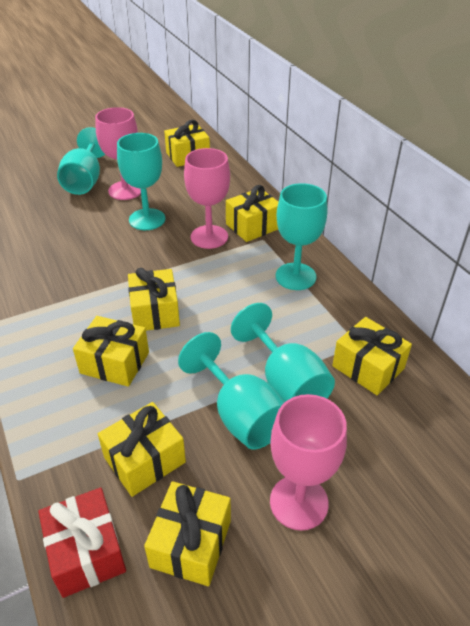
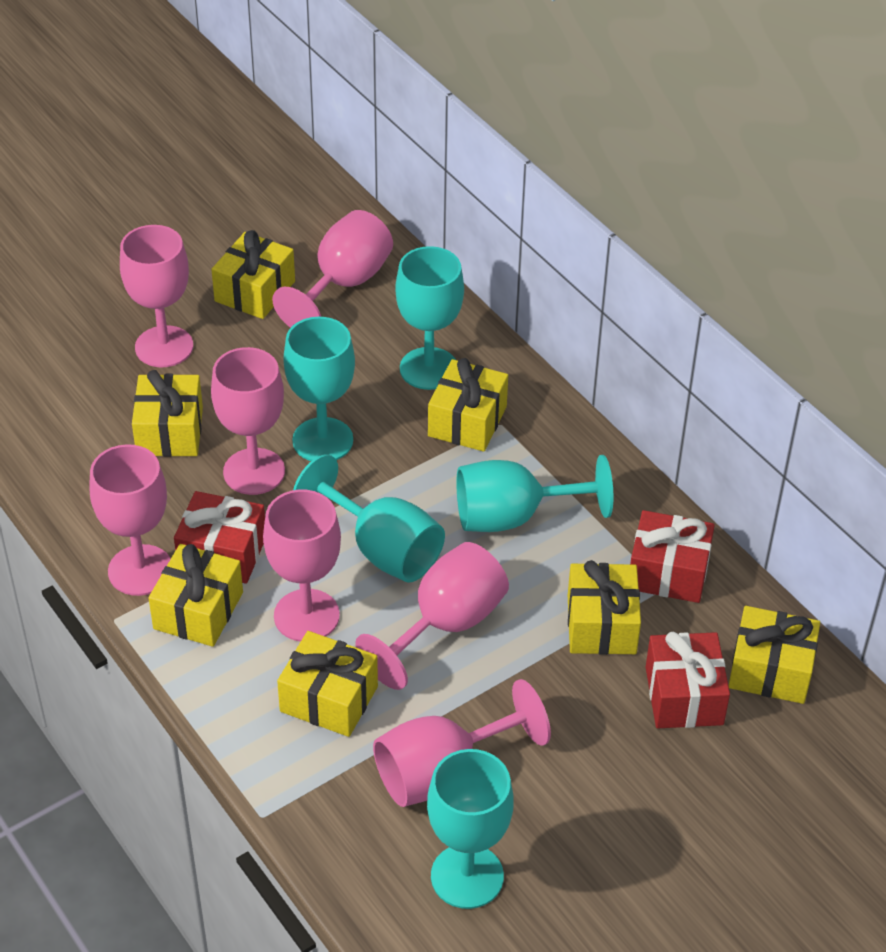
pink goblet: 3 -> 7
red gift: 1 -> 3

